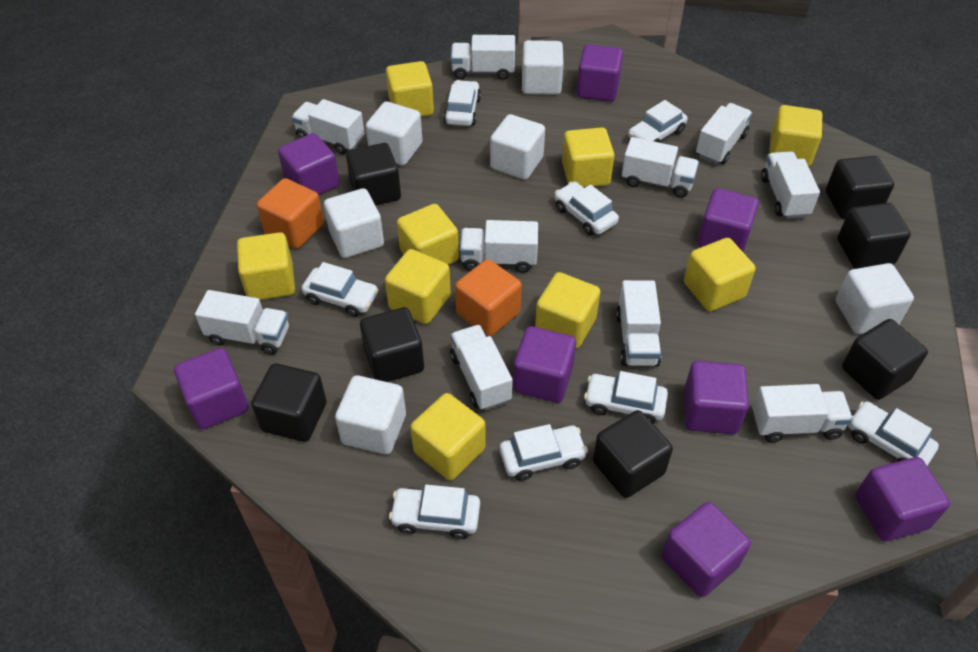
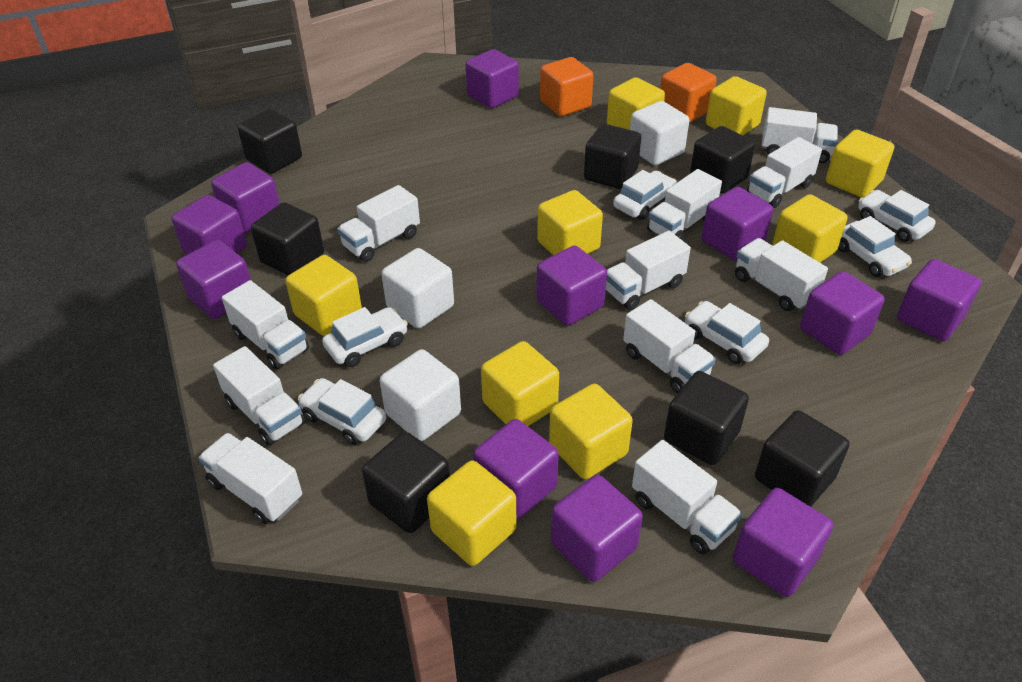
purple cube: 8 -> 11
white car: 8 -> 6
white cube: 6 -> 3
white truck: 10 -> 11

